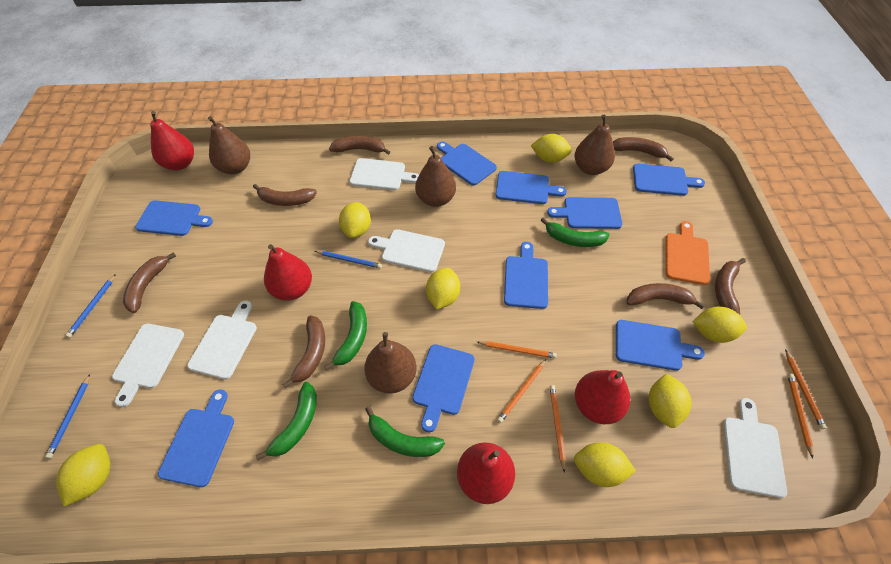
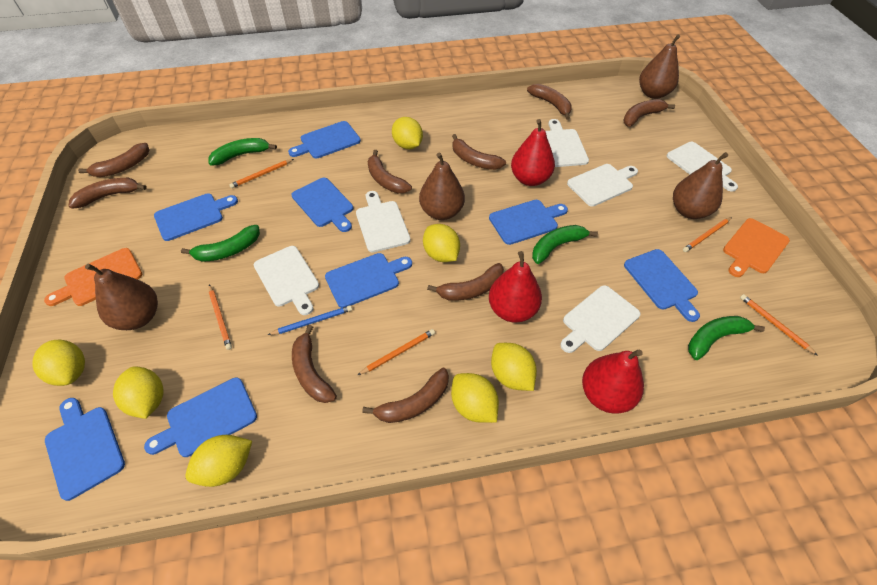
blue cutting board: 9 -> 8
blue pencil: 3 -> 1
brown banana: 7 -> 9
orange cutting board: 1 -> 2
red pear: 4 -> 3
white cutting board: 5 -> 6

